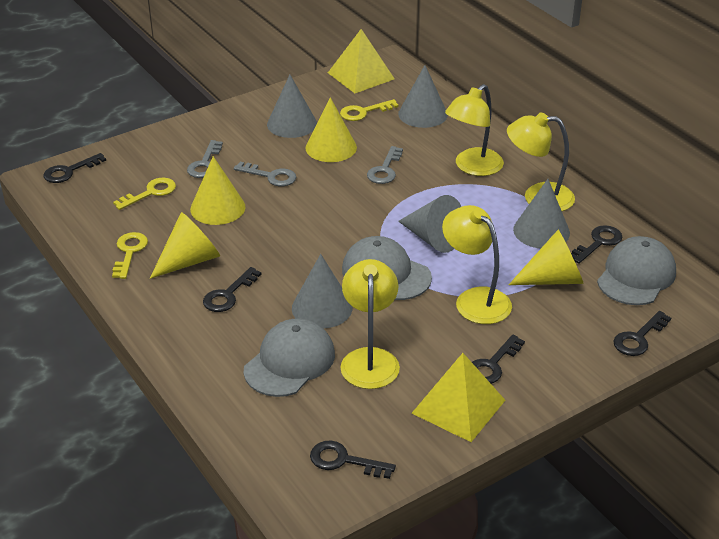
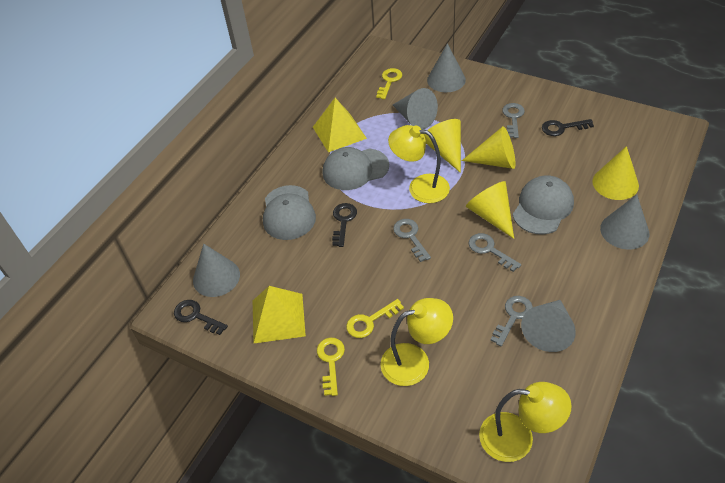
black key: 6 -> 3
grey key: 3 -> 4
yellow lamp: 4 -> 3

